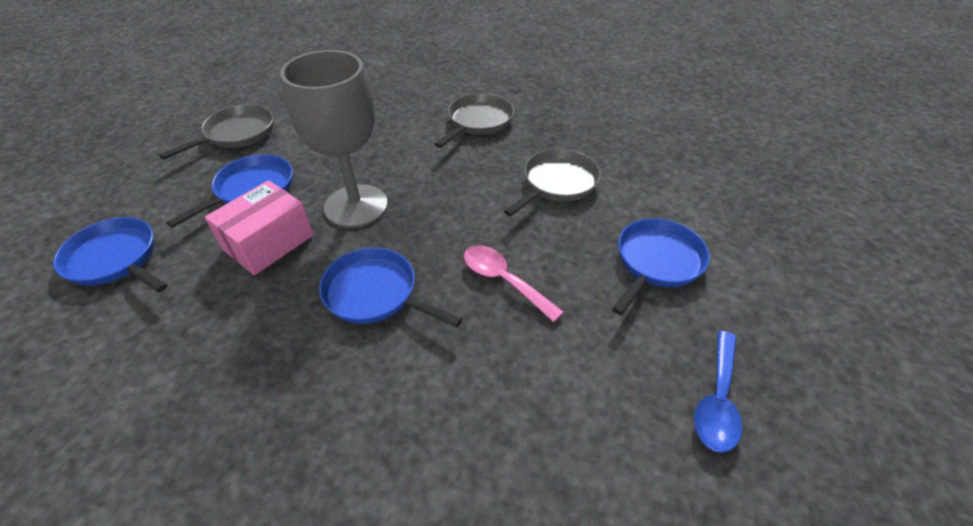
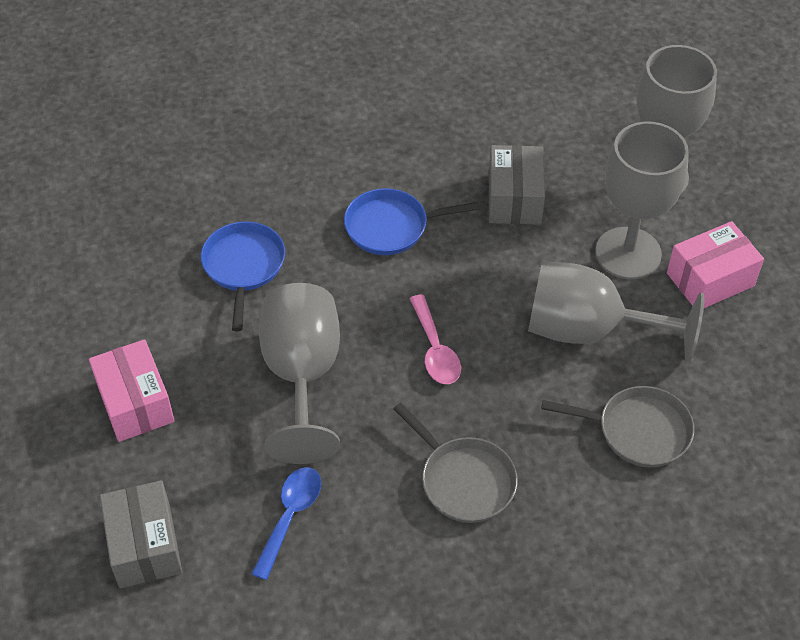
blue pan: 4 -> 2
grey box: 0 -> 2
grey goblet: 1 -> 4
grey pan: 3 -> 2
pink box: 1 -> 2

